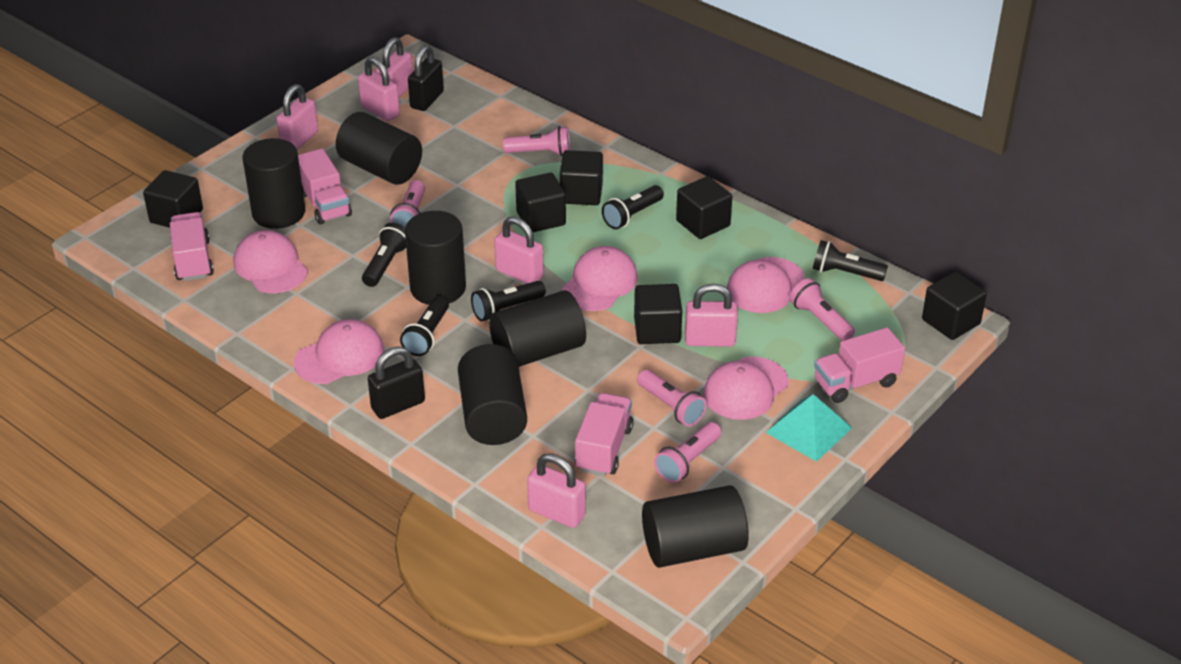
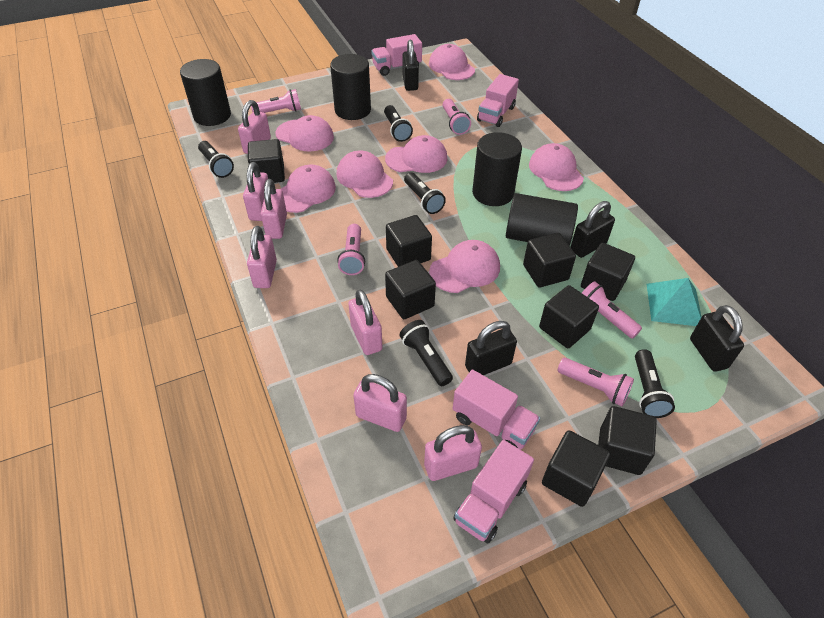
black cube: 6 -> 8
black cylinder: 6 -> 4
black padlock: 2 -> 4
pink cap: 5 -> 7
pink padlock: 6 -> 7

